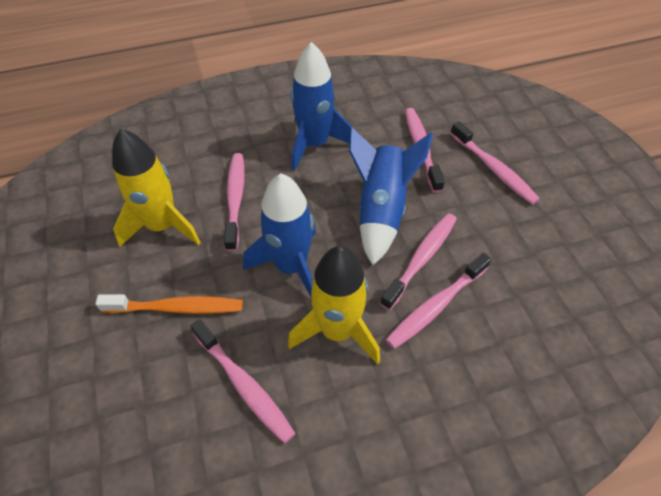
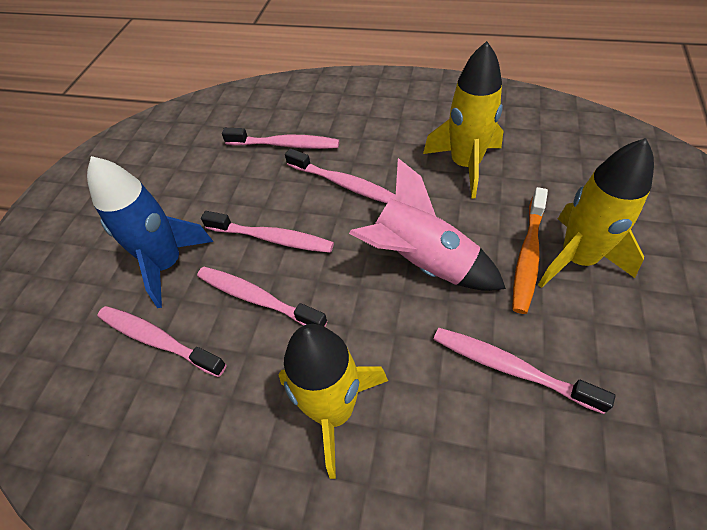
blue rocket: 3 -> 1
pink rocket: 0 -> 1
yellow rocket: 2 -> 3

